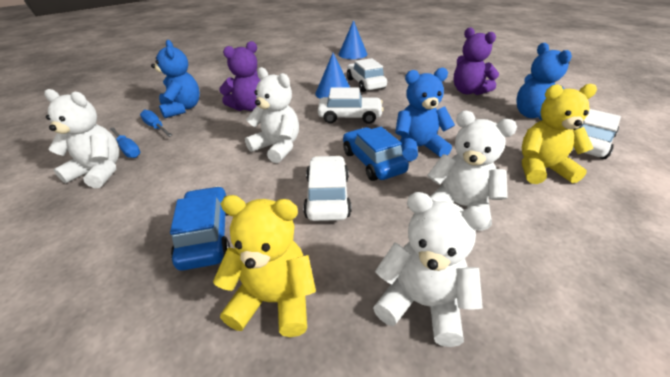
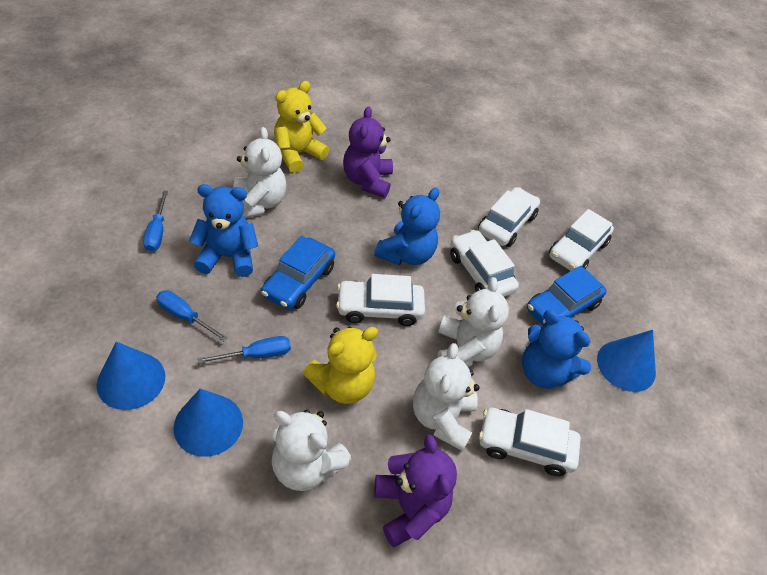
blue cone: 2 -> 3
blue screwdriver: 2 -> 3
white car: 4 -> 5

